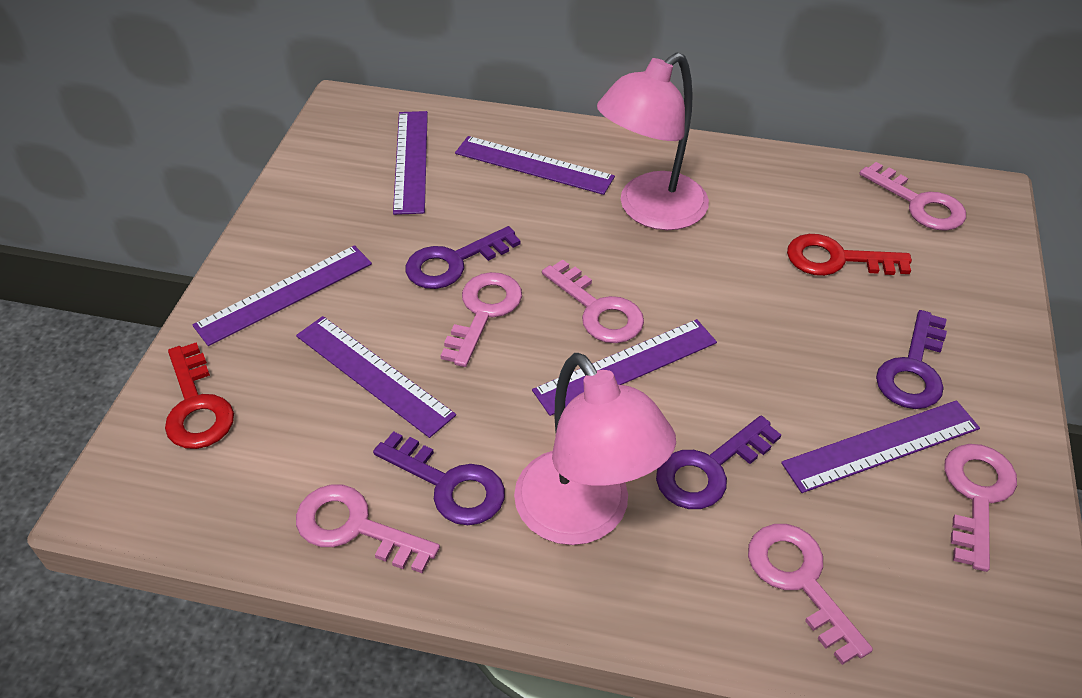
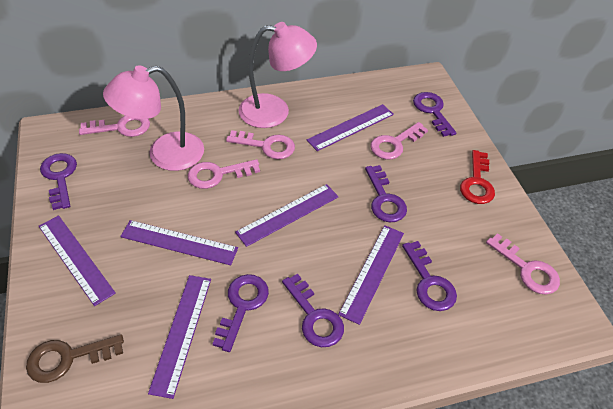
brown key: 0 -> 1
pink key: 6 -> 5
purple key: 4 -> 6
red key: 2 -> 1

